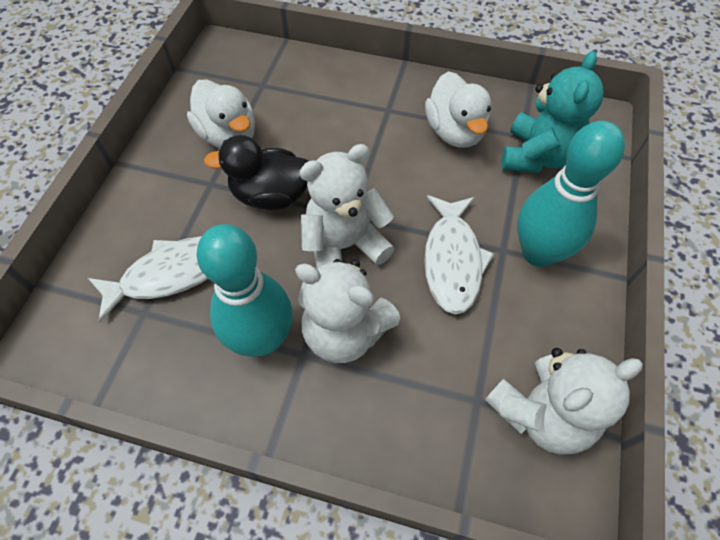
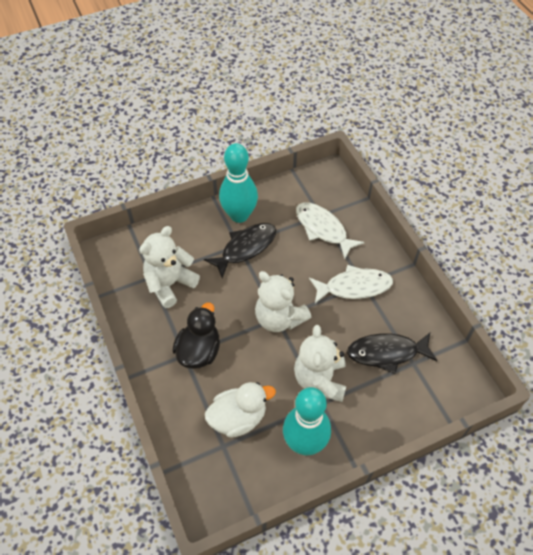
black fish: 0 -> 2
turquoise teddy bear: 1 -> 0
white duck: 2 -> 1

